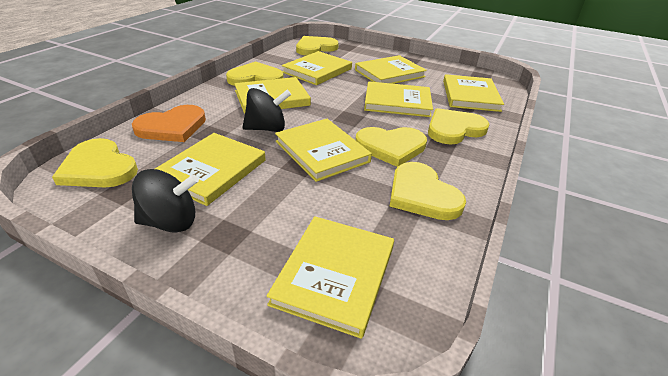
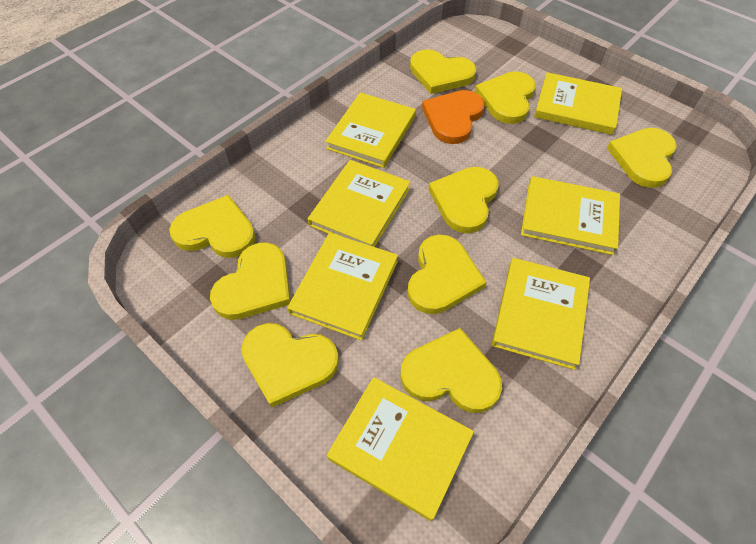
black spinning top: 2 -> 0
yellow book: 8 -> 7
yellow heart: 6 -> 9

